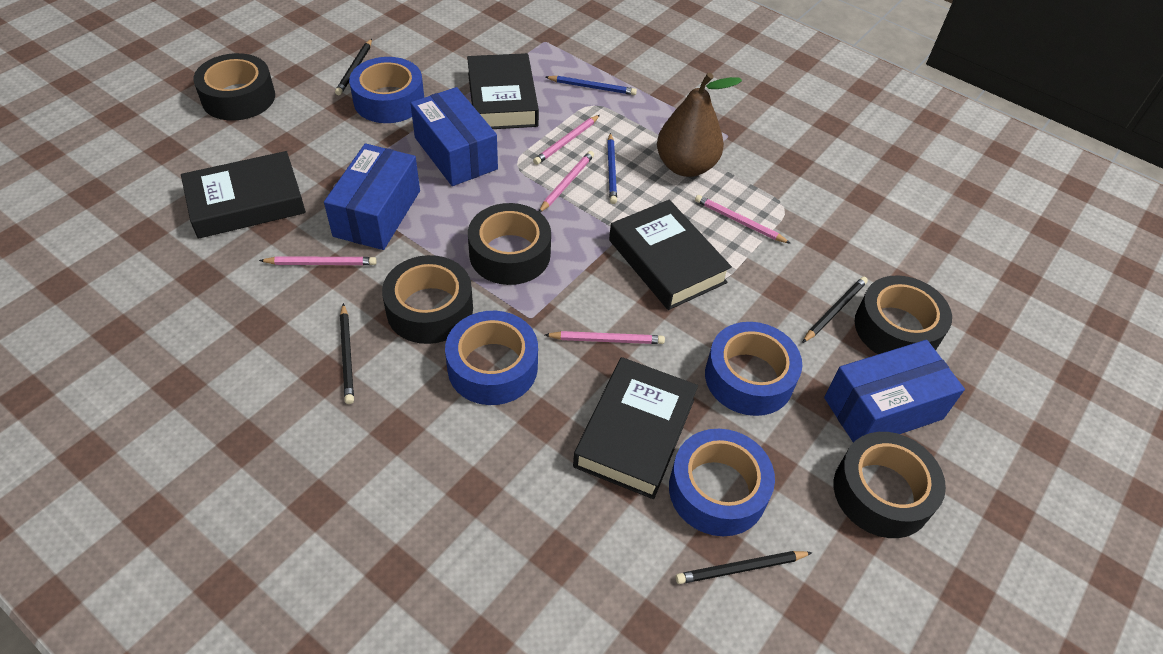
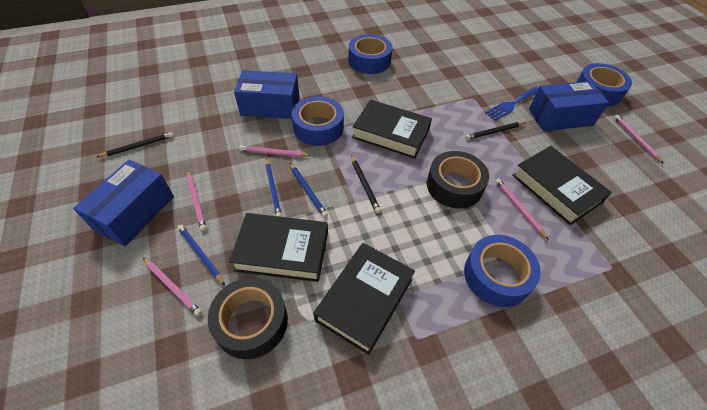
black pencil: 4 -> 3
black tape: 5 -> 2
blue fork: 0 -> 1
blue pencil: 2 -> 3
brown pear: 1 -> 0

